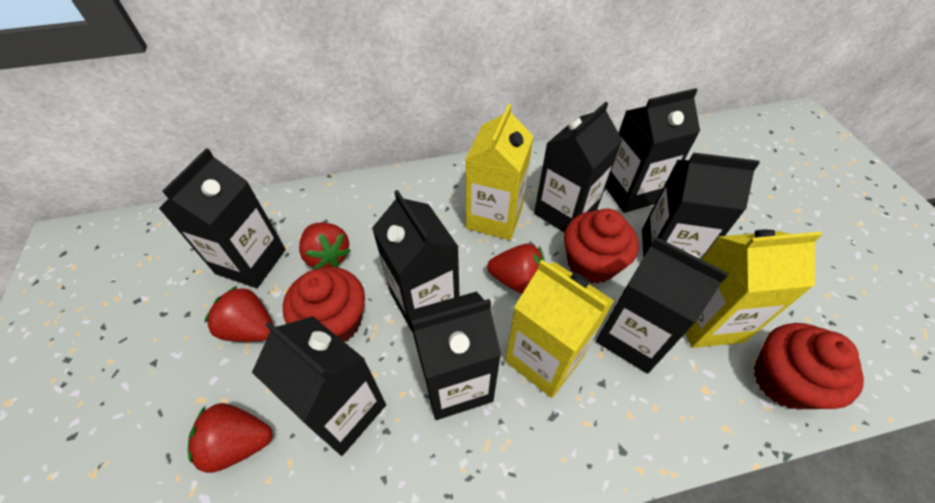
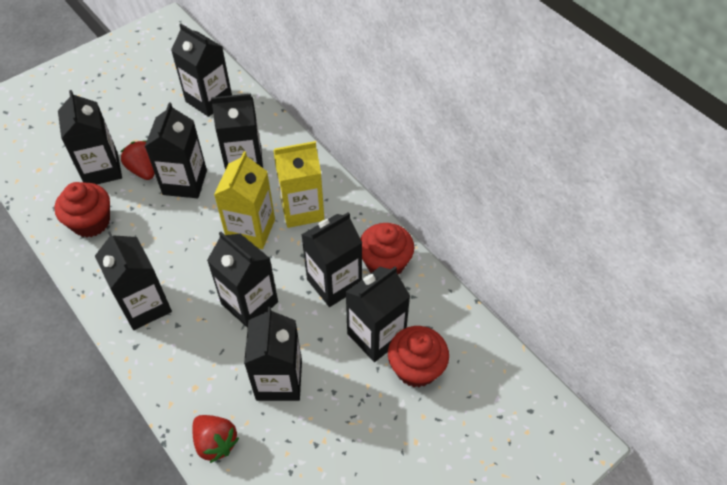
black carton: 8 -> 9
red strawberry: 4 -> 2
yellow carton: 3 -> 2

